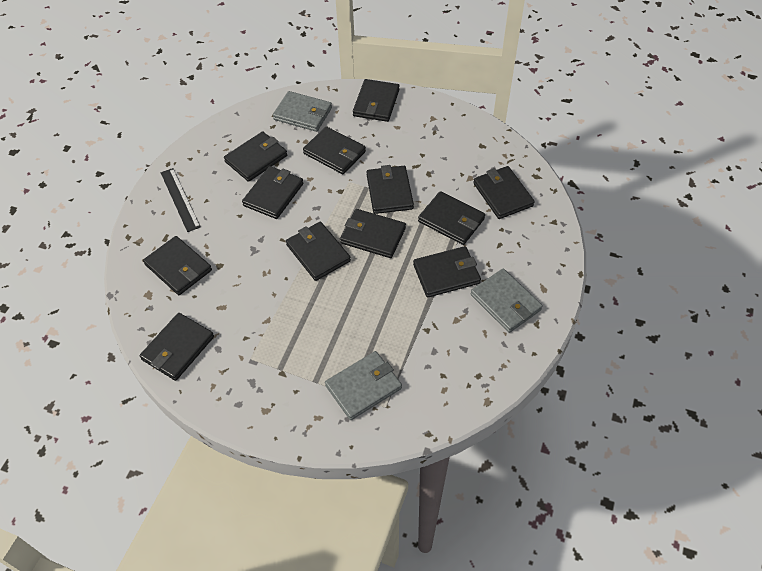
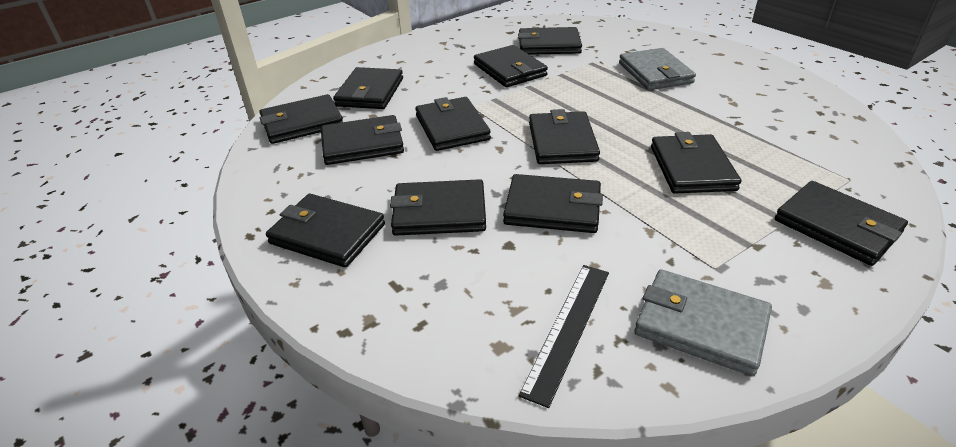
grey wallet: 3 -> 2

